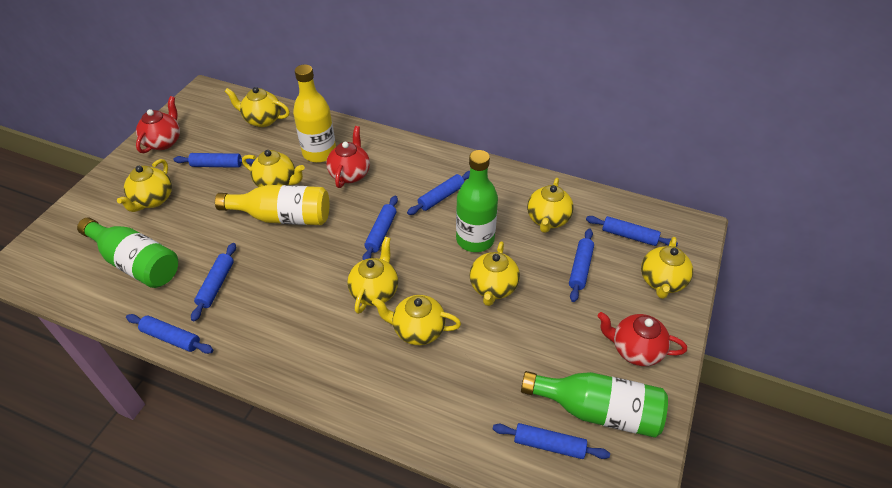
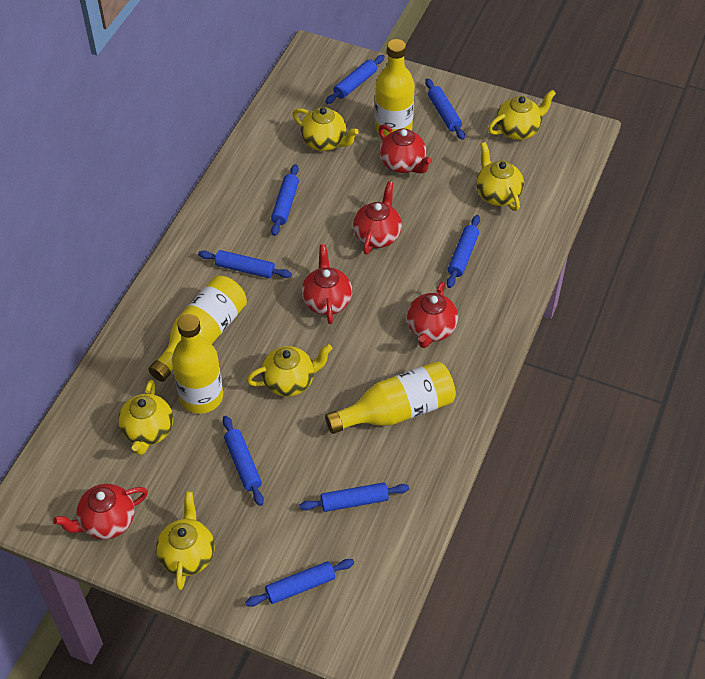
green bottle: 3 -> 0
red teapot: 3 -> 5
yellow bottle: 2 -> 4
yellow teapot: 8 -> 6

